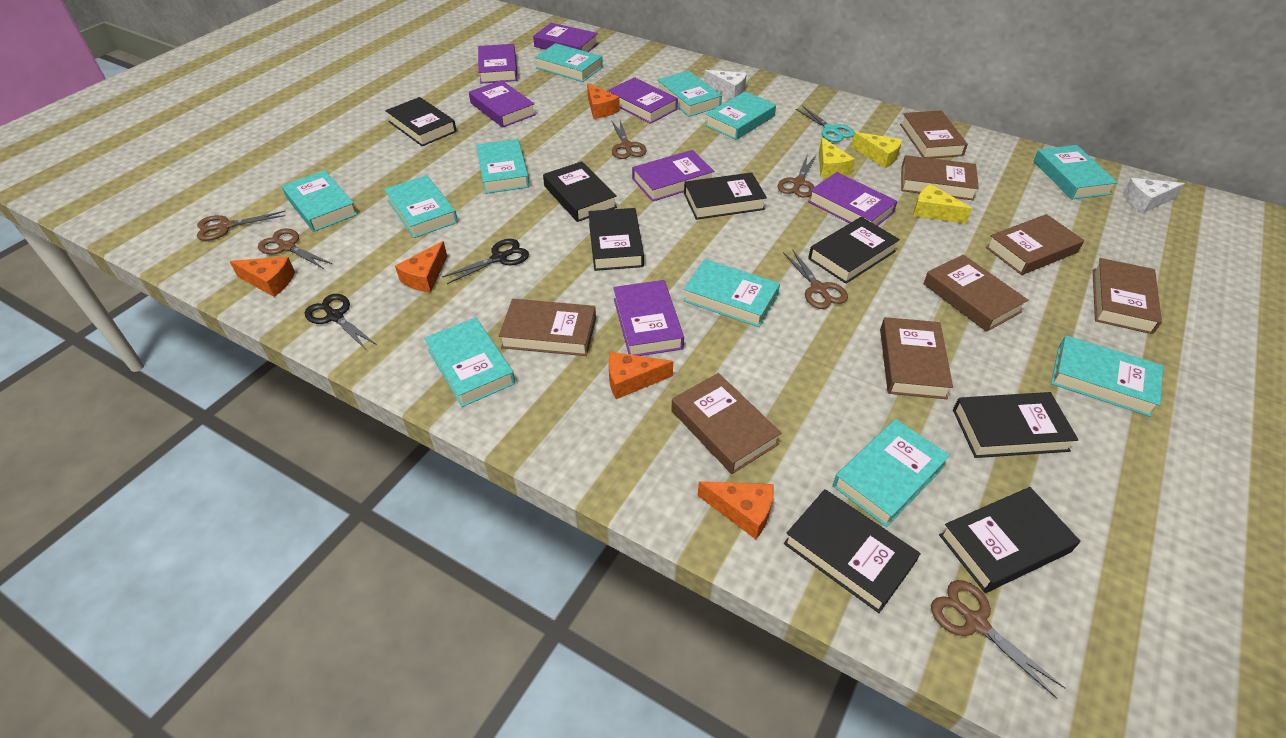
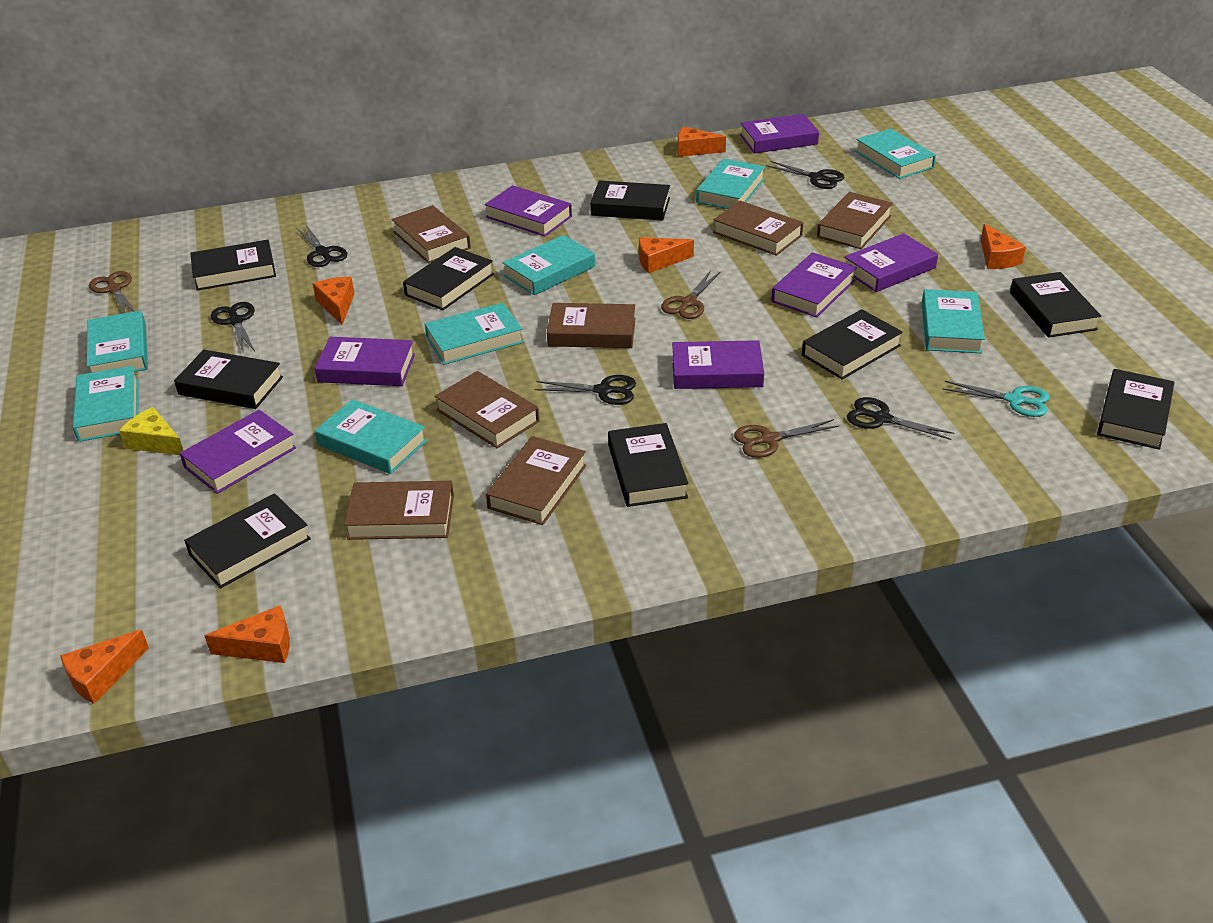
black book: 8 -> 9
black scissors: 2 -> 5
brown book: 8 -> 7
brown scissors: 6 -> 3
orange cheese: 5 -> 6
turquoise book: 11 -> 8
white cheese: 2 -> 0
yellow cheese: 3 -> 1

